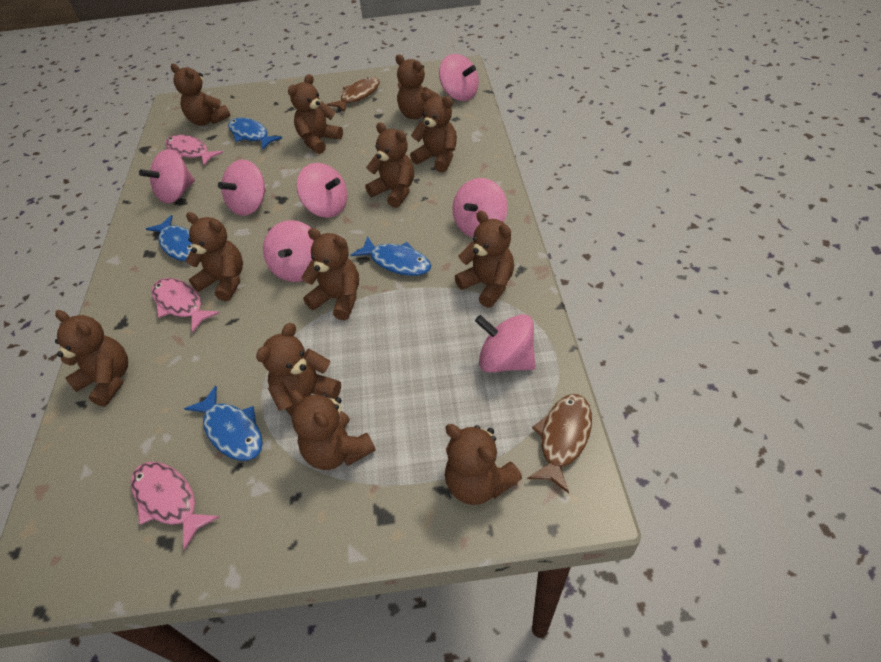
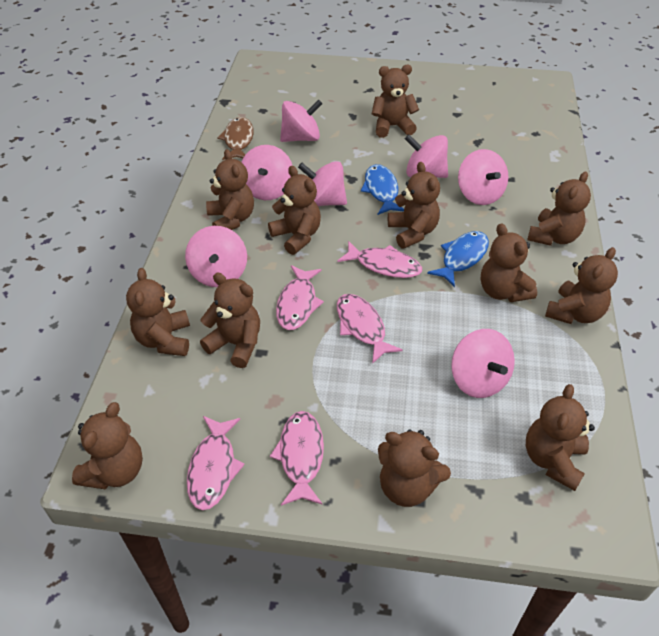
blue fish: 4 -> 2
brown fish: 2 -> 1
pink fish: 3 -> 5

